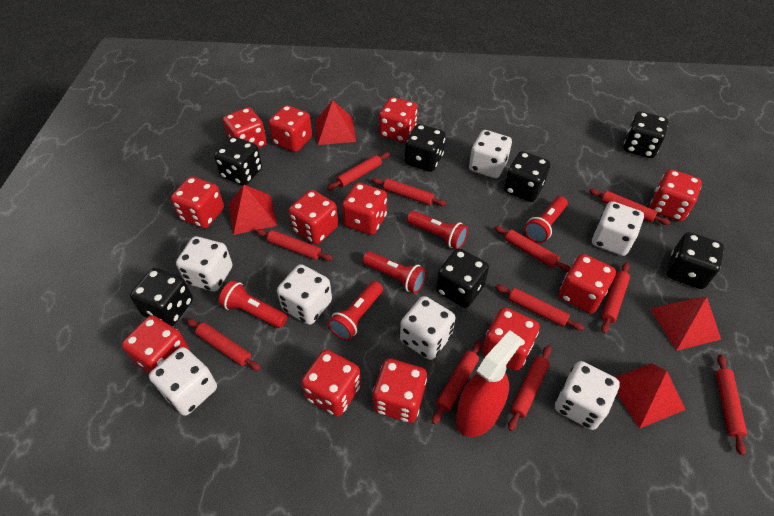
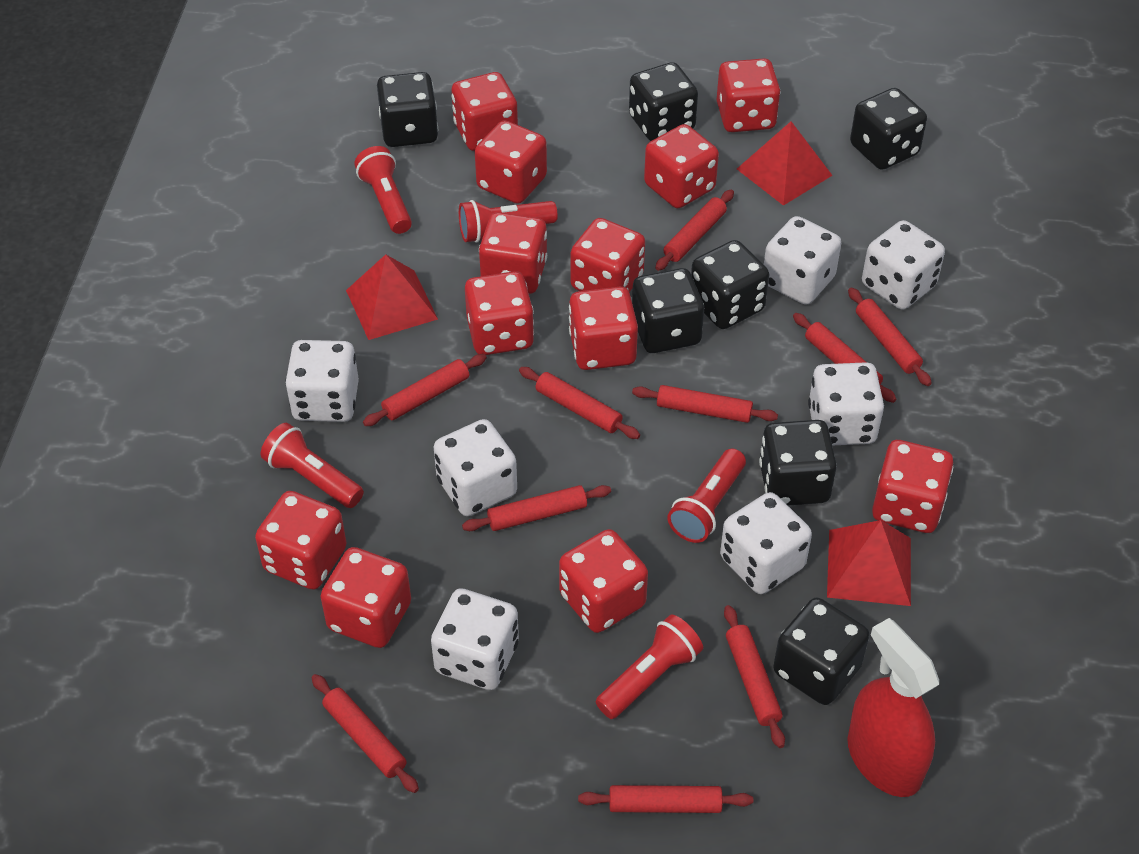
red pyramid: 4 -> 3
red rolling pin: 11 -> 10

